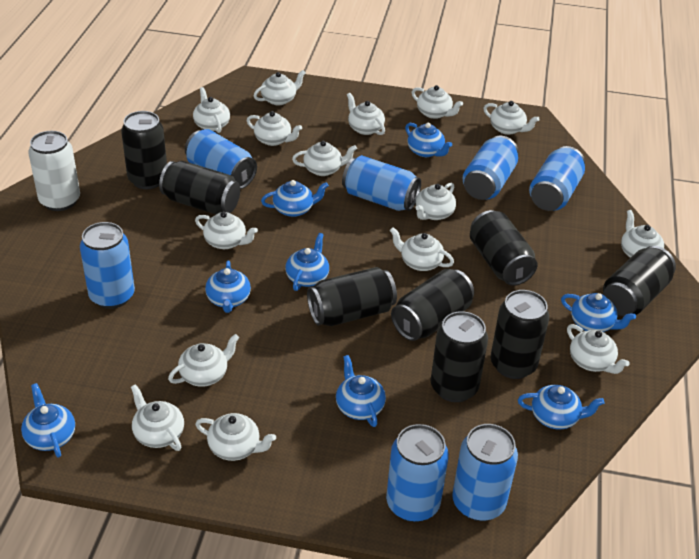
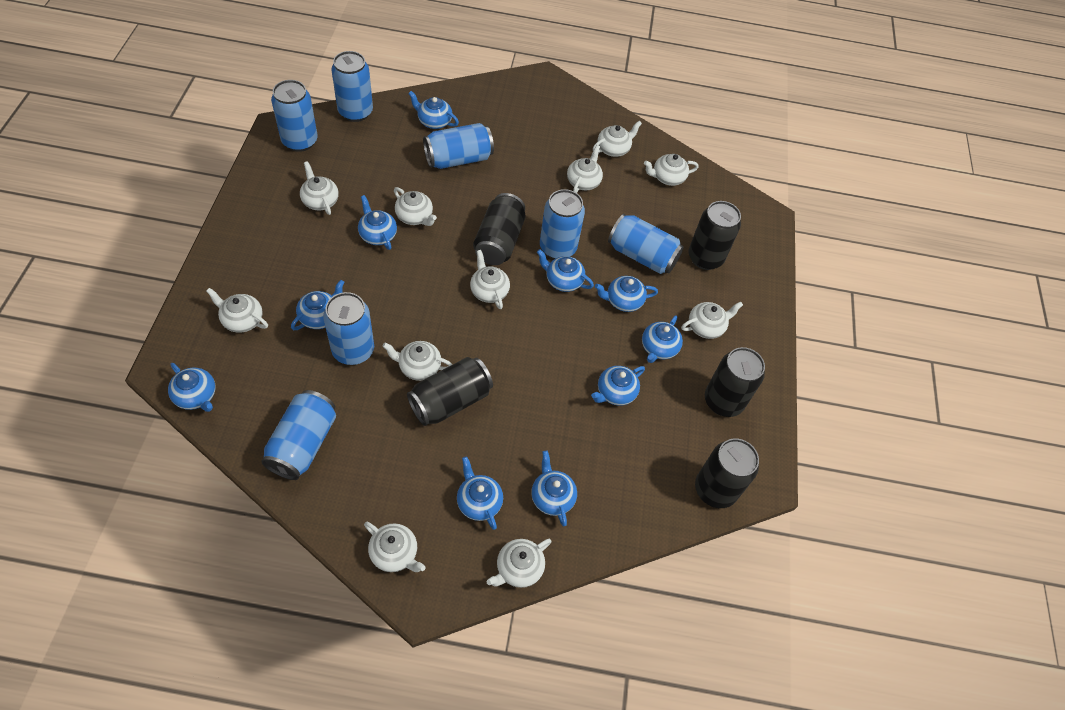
black can: 8 -> 5
blue teapot: 8 -> 10
white can: 1 -> 0
white teapot: 15 -> 11

